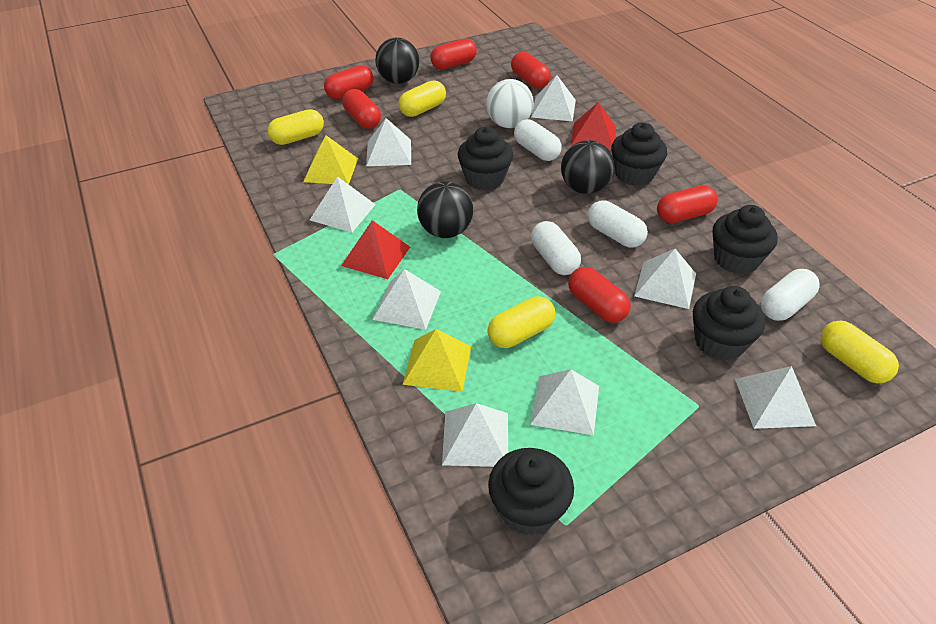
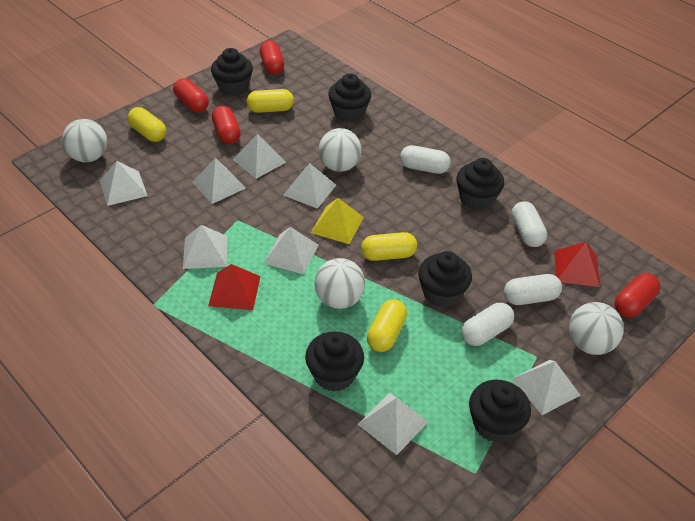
black ball: 3 -> 0
black cupcake: 5 -> 6
red capsule: 6 -> 4
white ball: 1 -> 4
yellow pyramid: 2 -> 1

